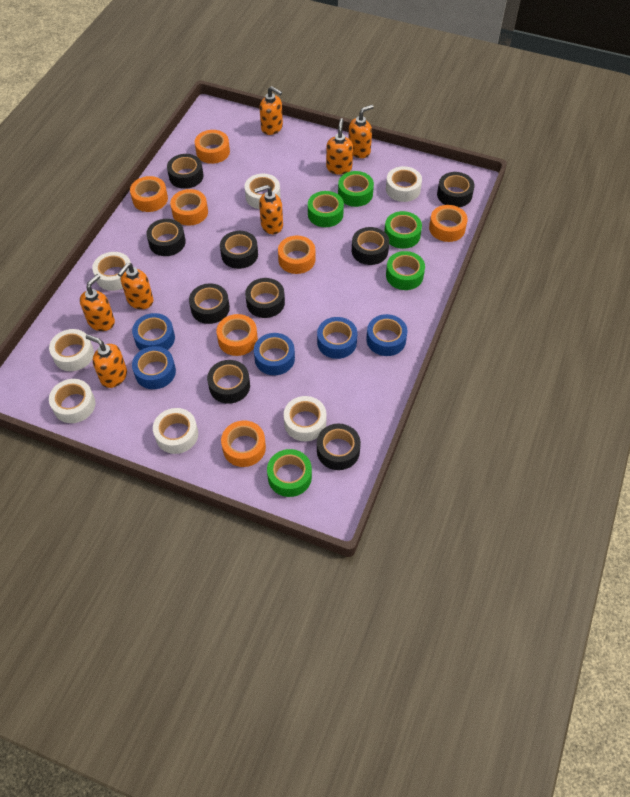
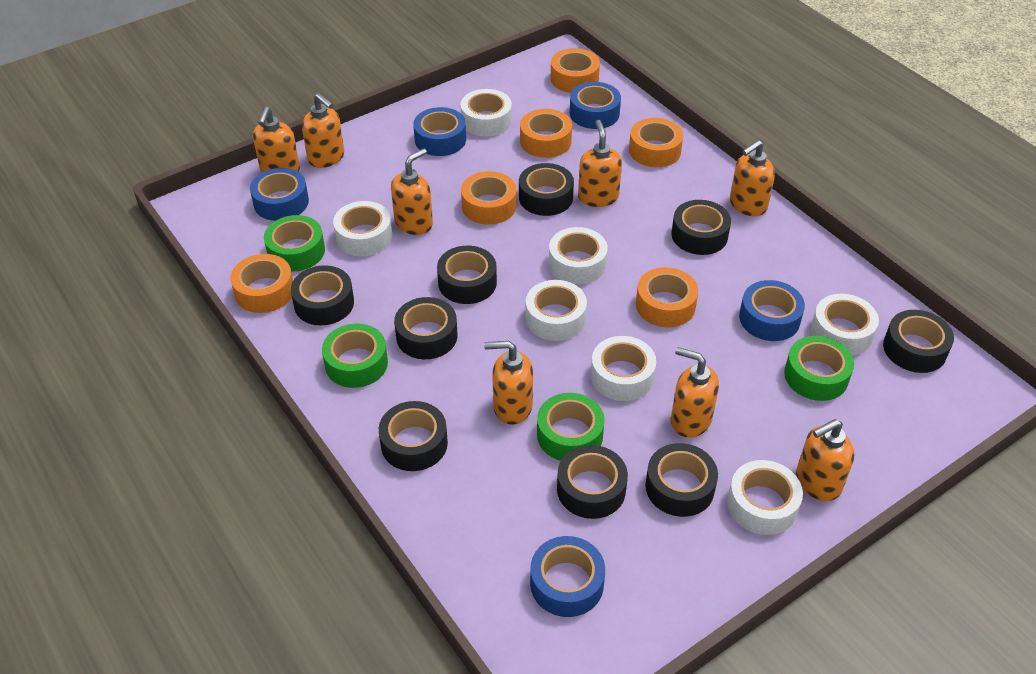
green tape: 5 -> 4
orange soap dispenser: 7 -> 8
orange tape: 7 -> 6

